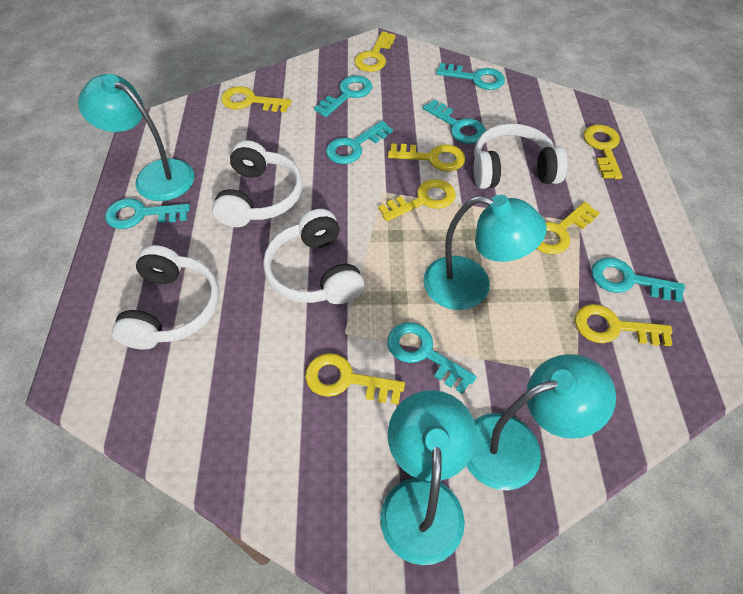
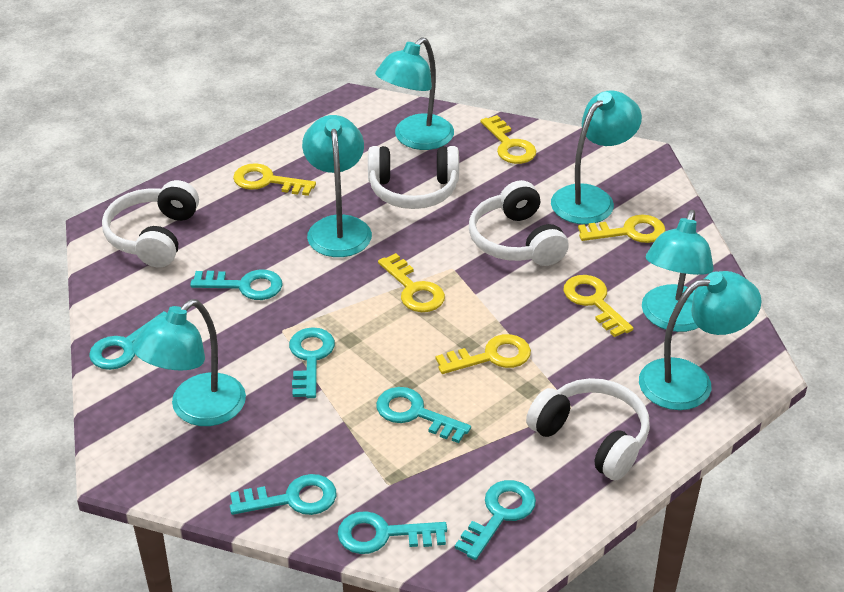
turquoise lamp: 4 -> 6
yellow key: 8 -> 6

